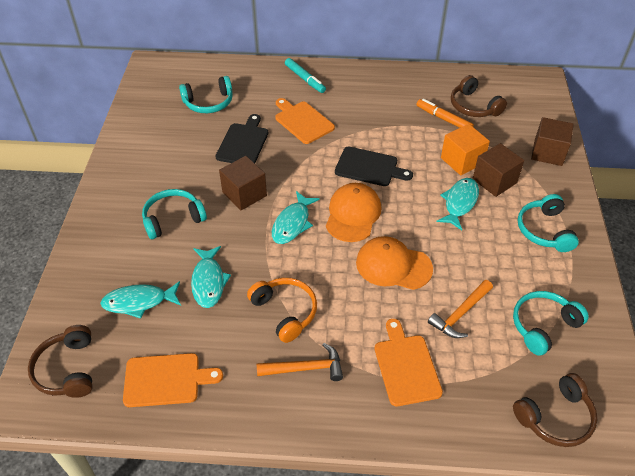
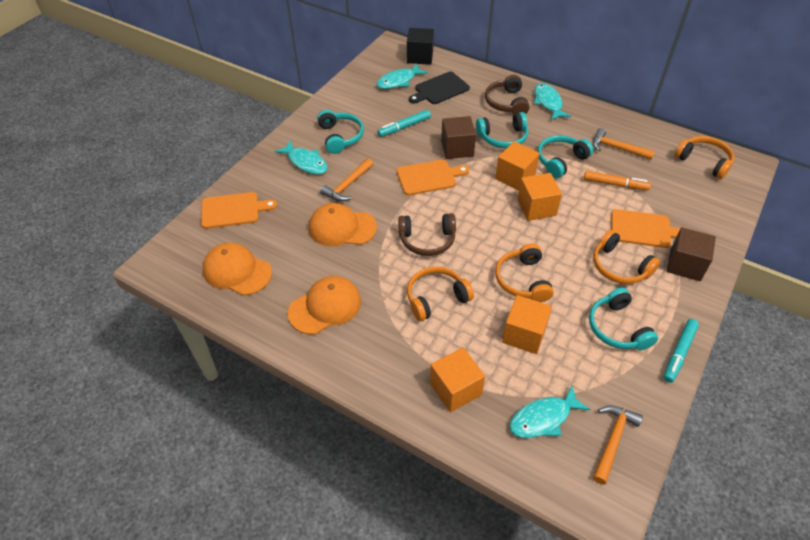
black cube: 0 -> 1
black cutting board: 2 -> 1
brown cube: 3 -> 2
brown headphones: 3 -> 2
orange cap: 2 -> 3
orange cube: 1 -> 4
orange hammer: 2 -> 3
orange headphones: 1 -> 4
turquoise marker: 1 -> 2

